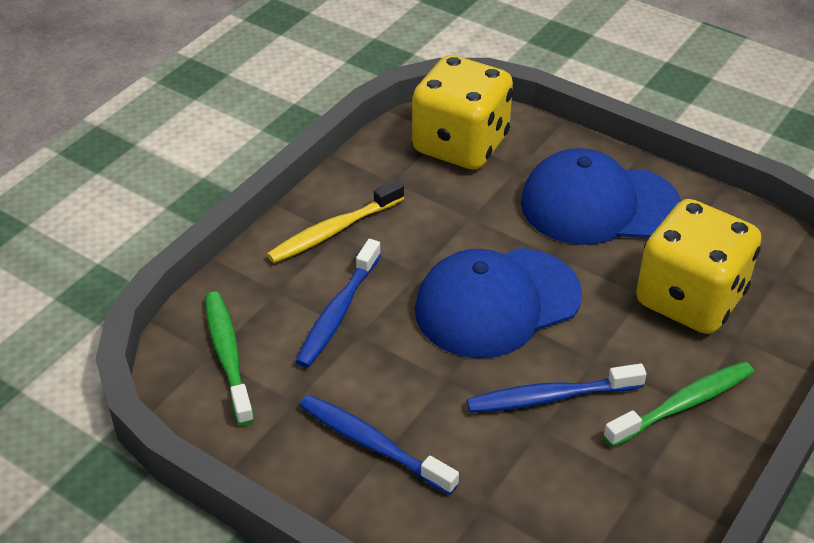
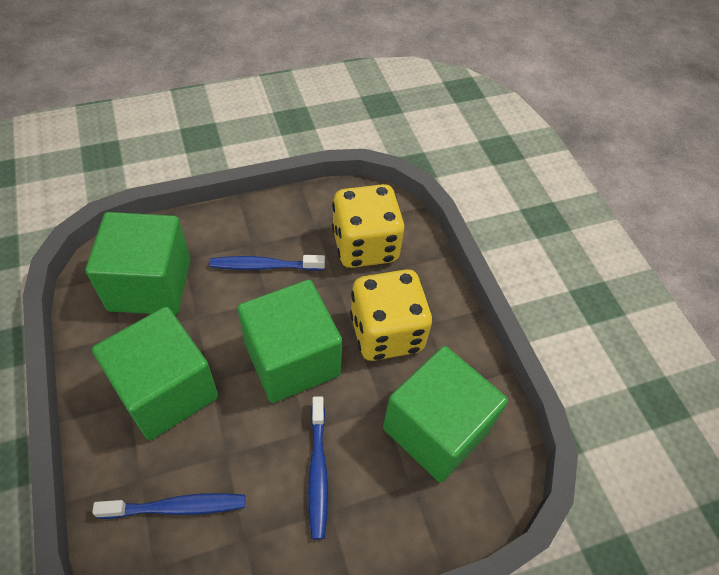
blue cap: 2 -> 0
green cube: 0 -> 4
green toothbrush: 2 -> 0
yellow toothbrush: 1 -> 0

